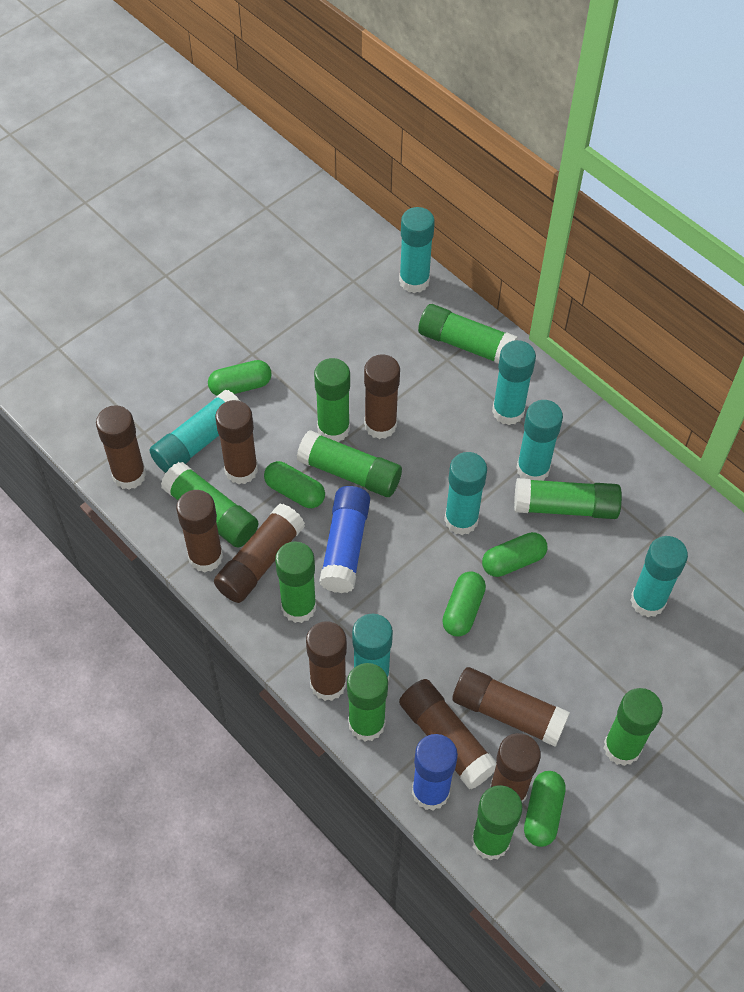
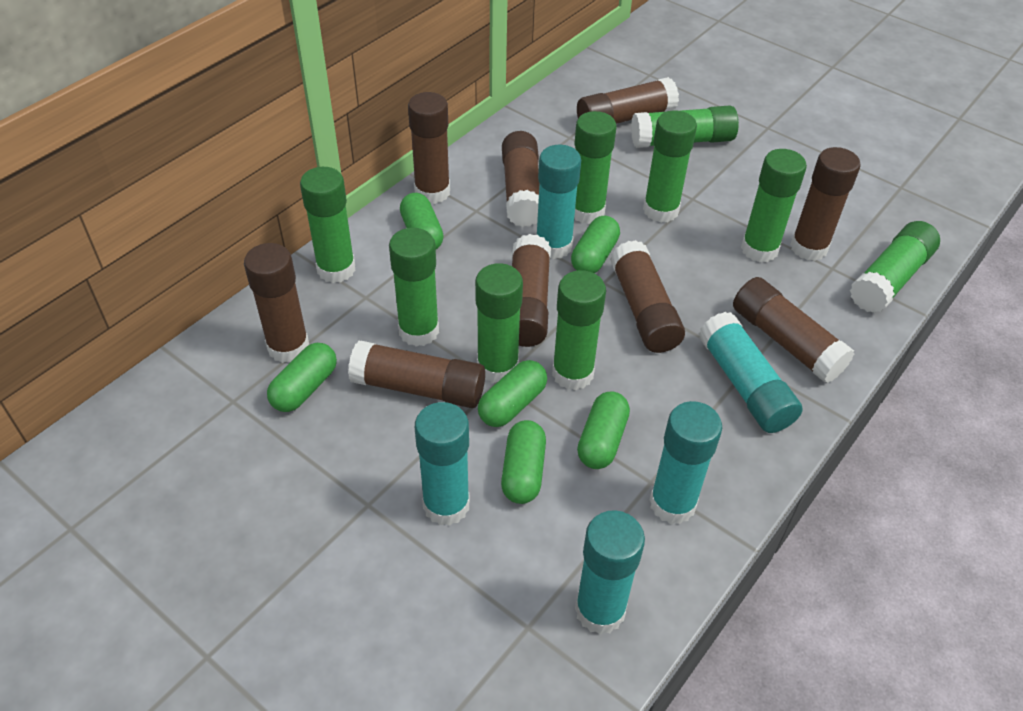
blue glue stick: 2 -> 0
green capsule: 5 -> 6
turquoise glue stick: 7 -> 5

